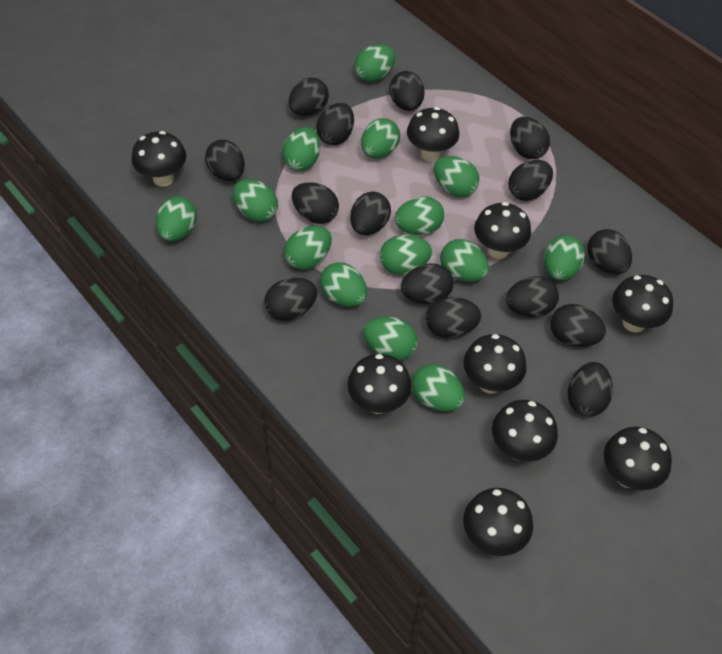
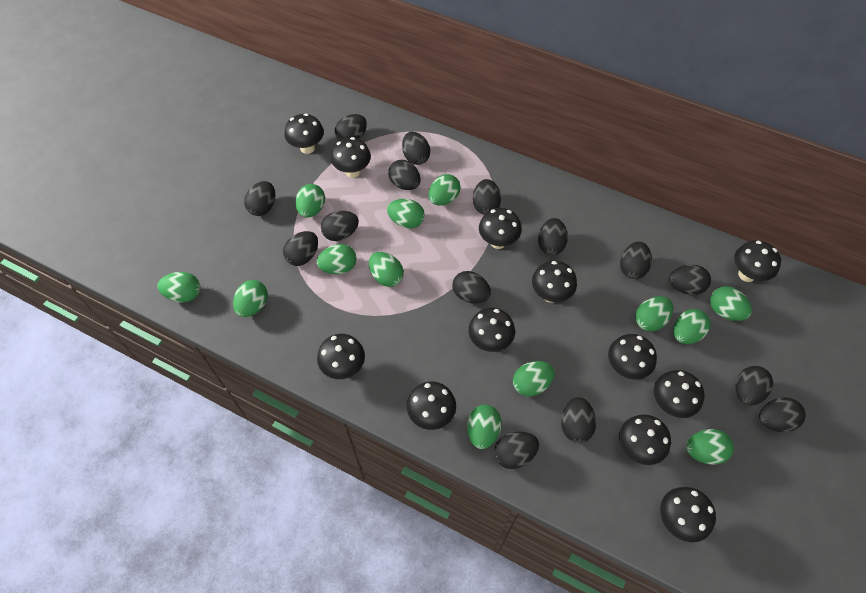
black mushroom: 9 -> 12
green egg: 14 -> 13

